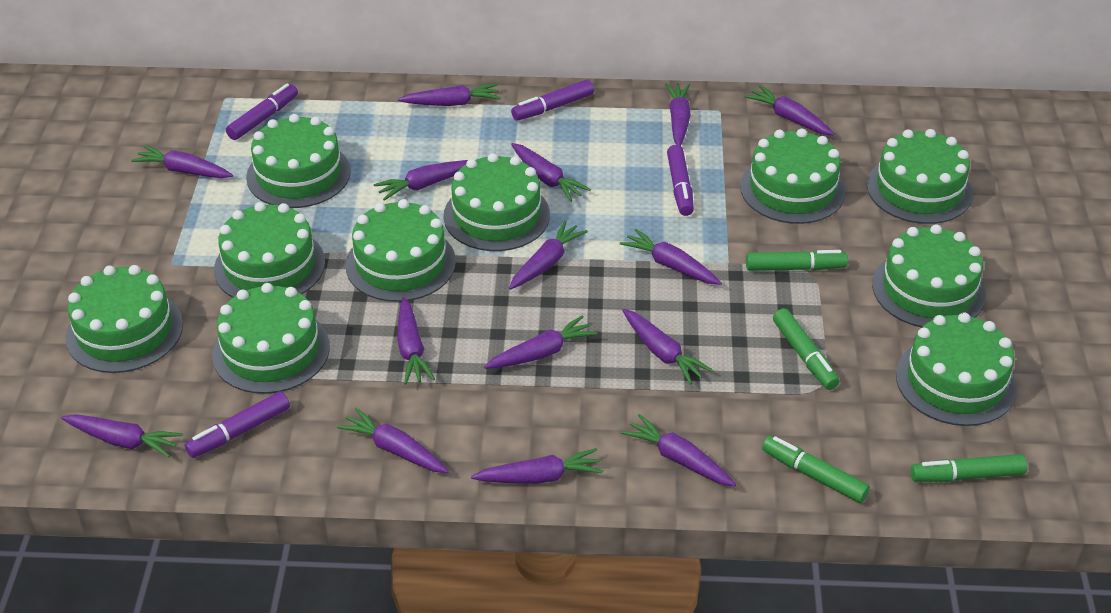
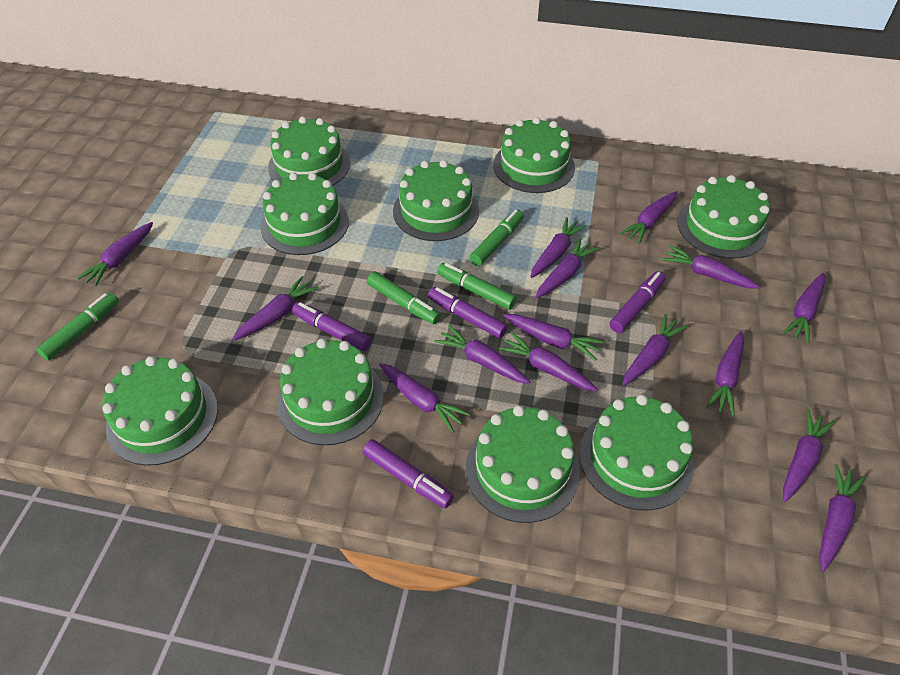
green cake: 10 -> 9

